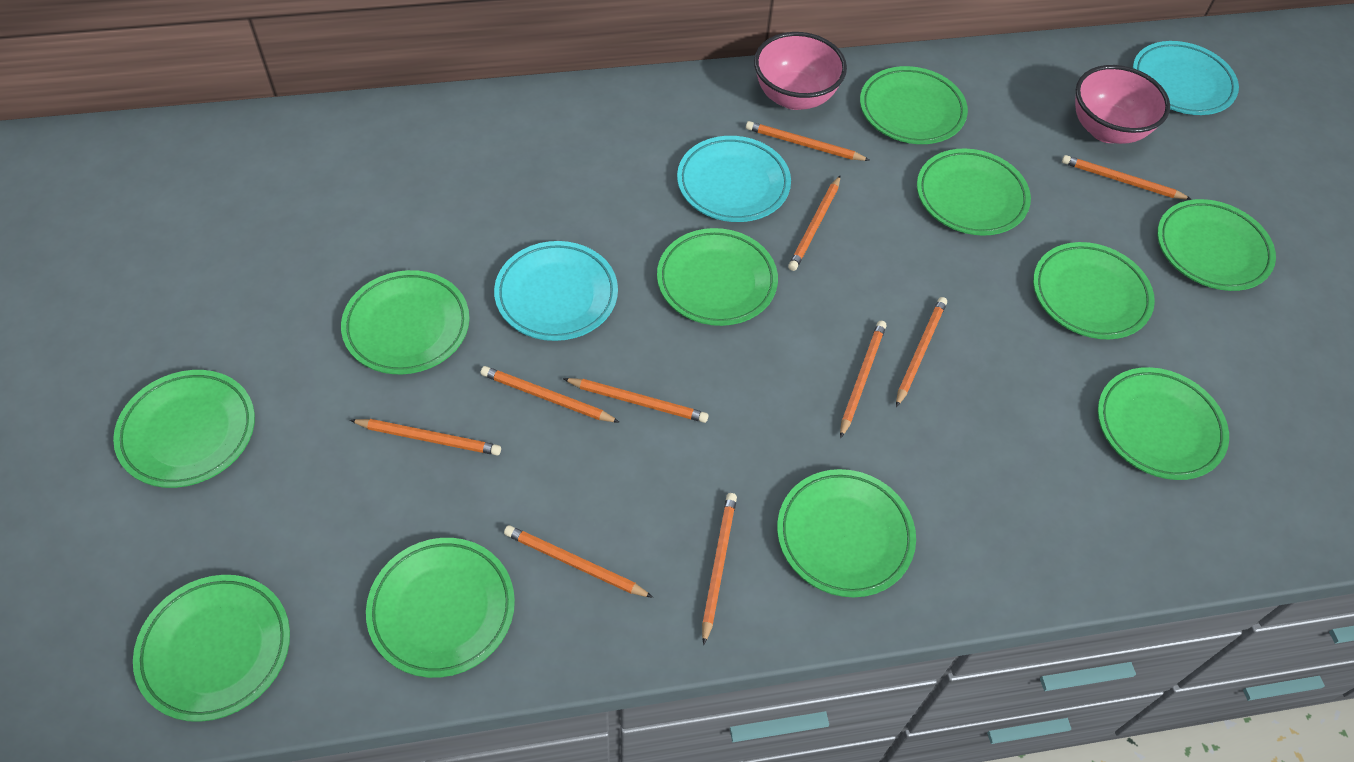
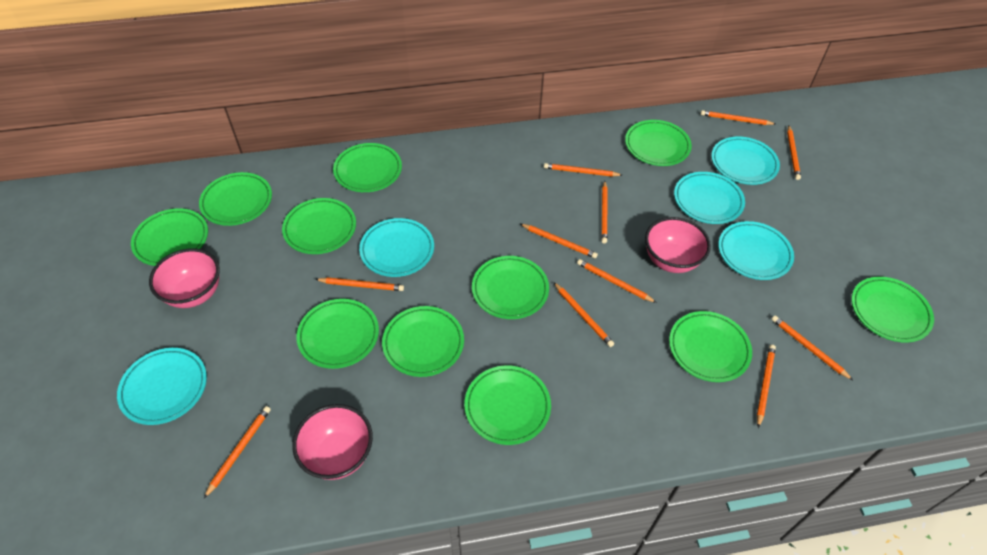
orange pencil: 10 -> 11
pink bowl: 2 -> 3
turquoise plate: 3 -> 5

